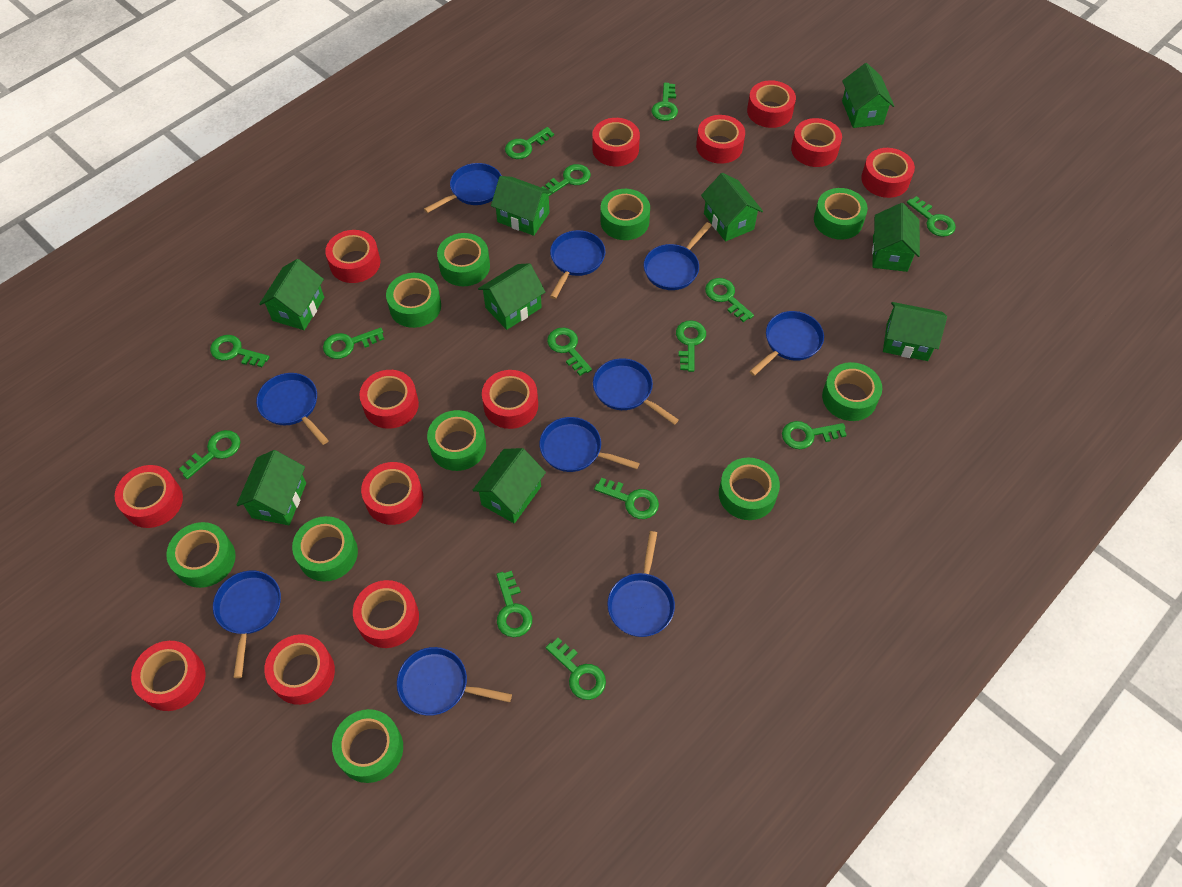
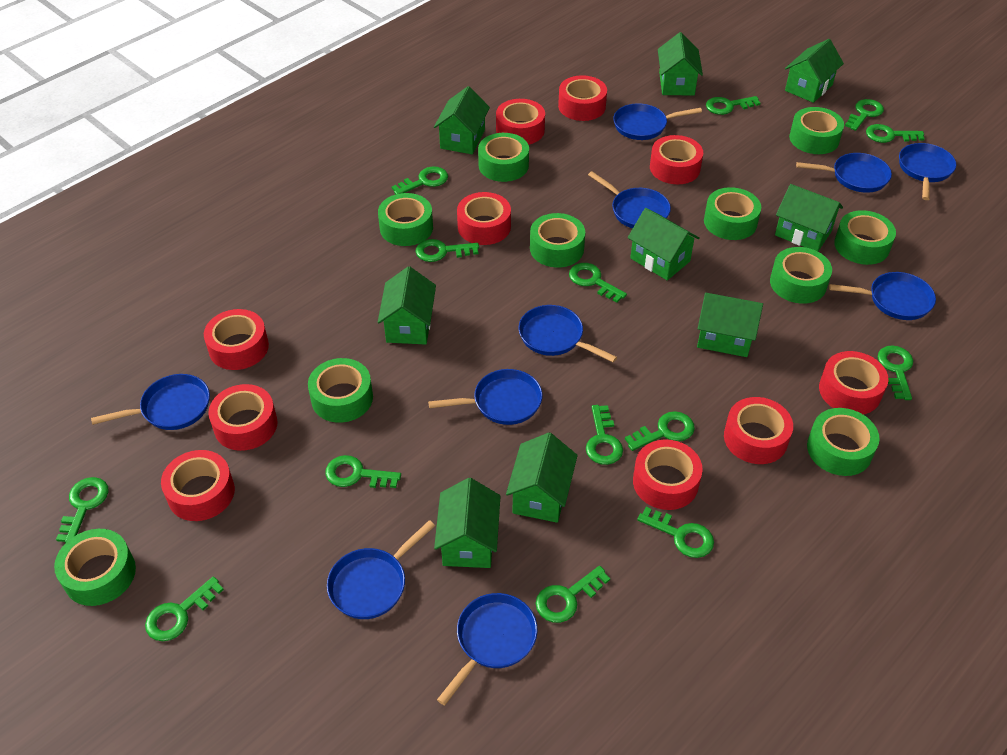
red tape: 13 -> 10

